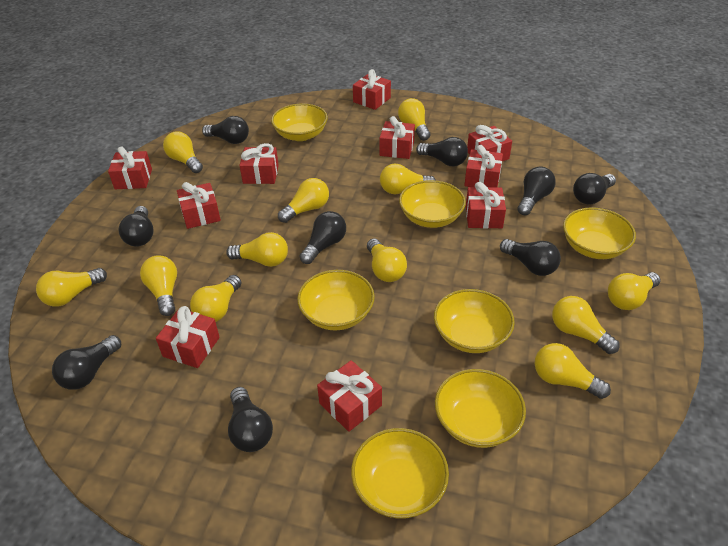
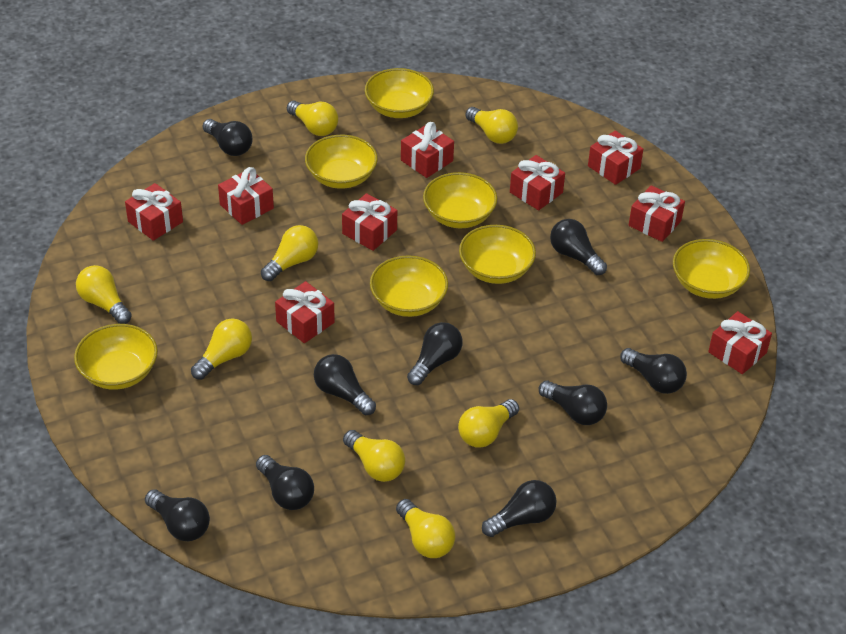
red gift: 10 -> 9
yellow light bulb: 12 -> 8

